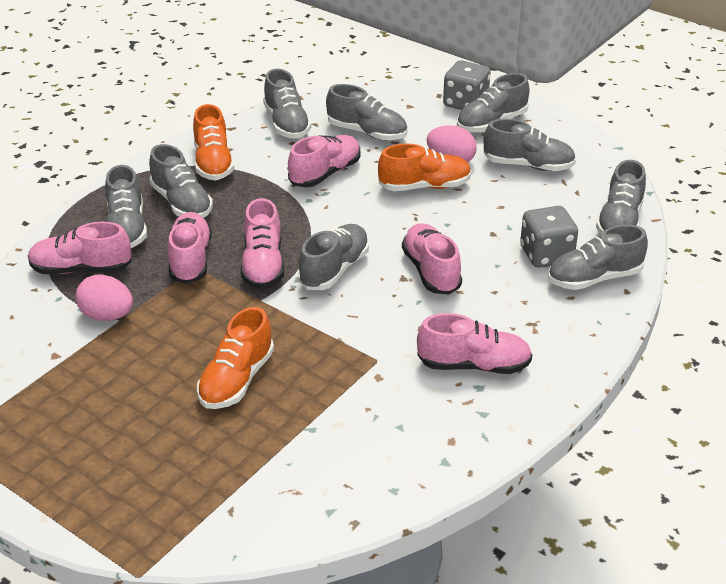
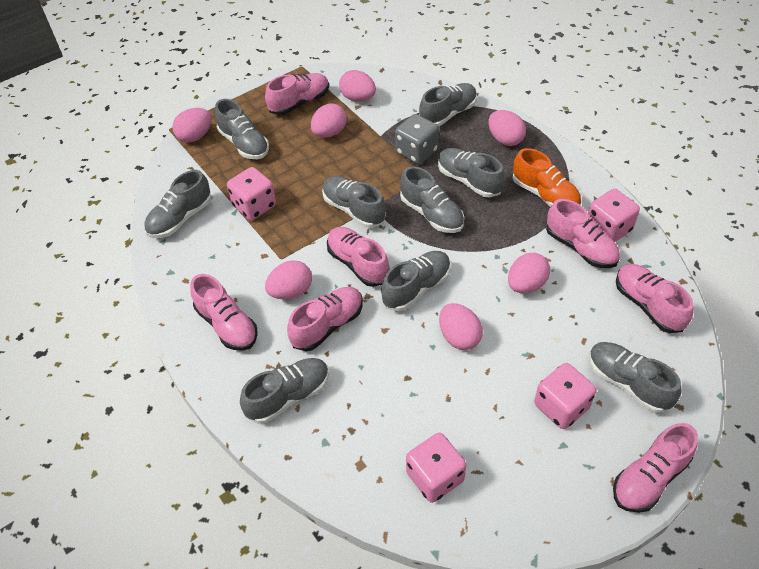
grey dice: 2 -> 1
orange shoe: 3 -> 1
pink dice: 0 -> 4
pink egg: 2 -> 7
pink shoe: 6 -> 7

